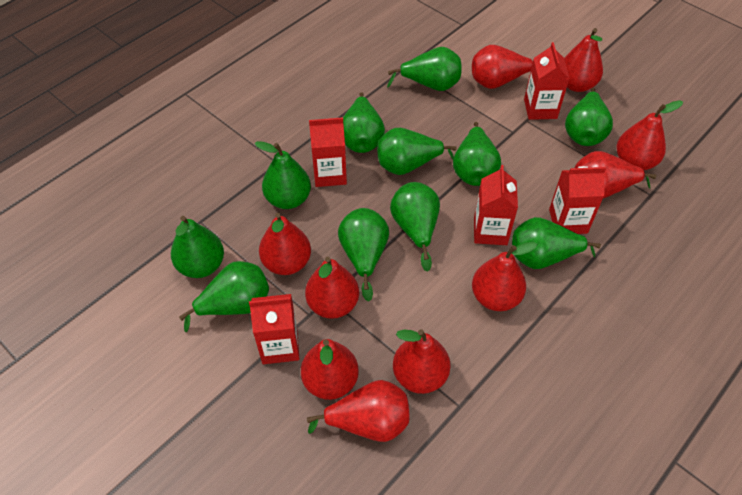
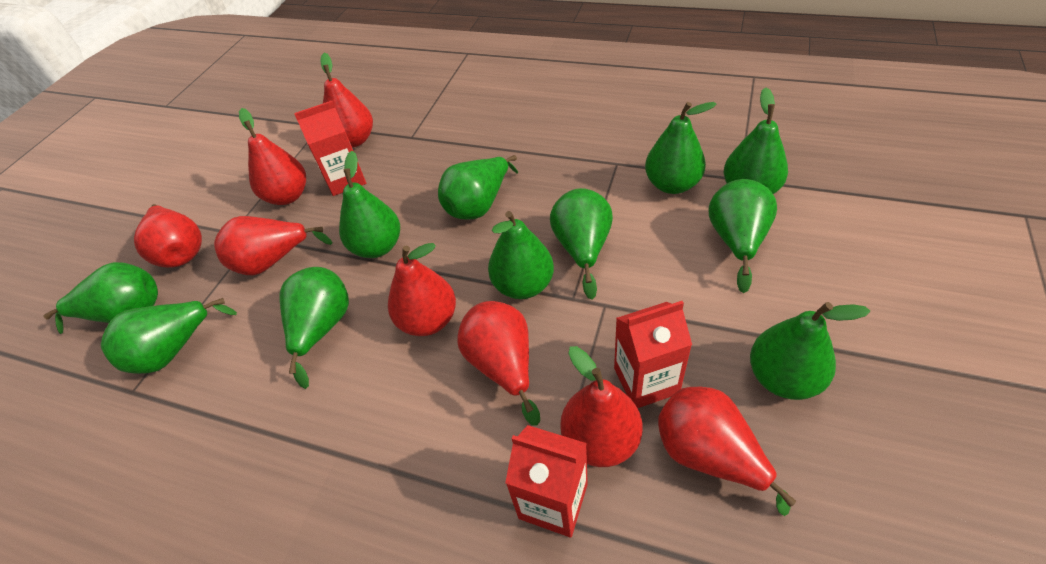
red carton: 5 -> 3
red pear: 10 -> 8

